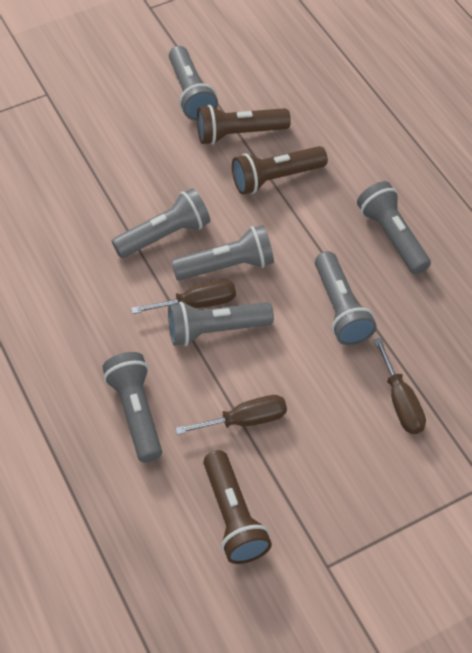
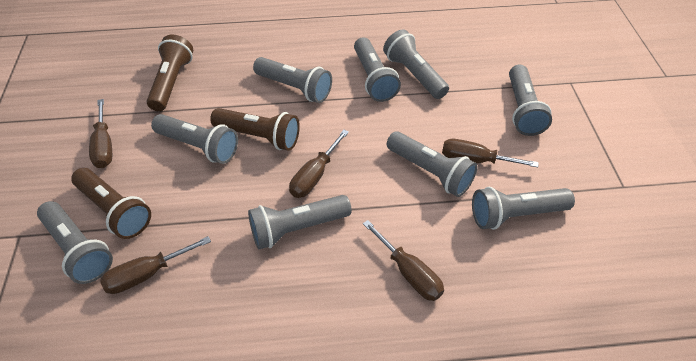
brown screwdriver: 3 -> 5
grey flashlight: 7 -> 9

